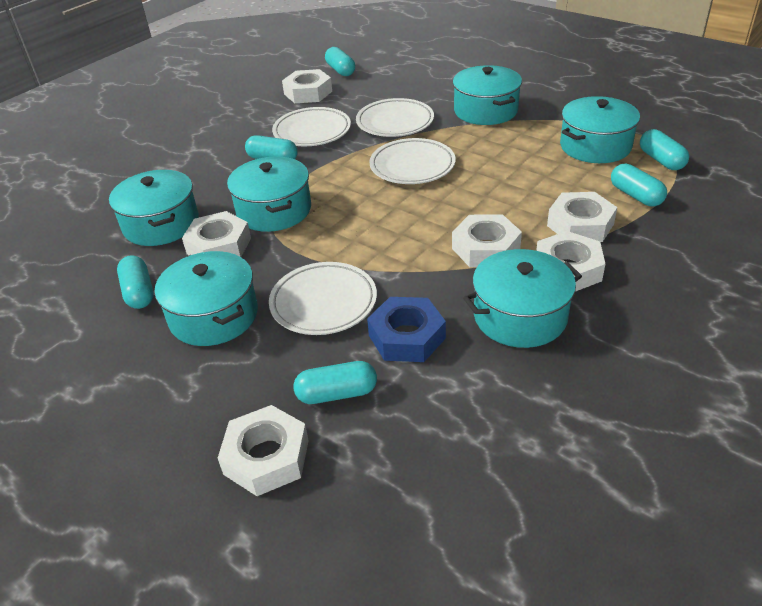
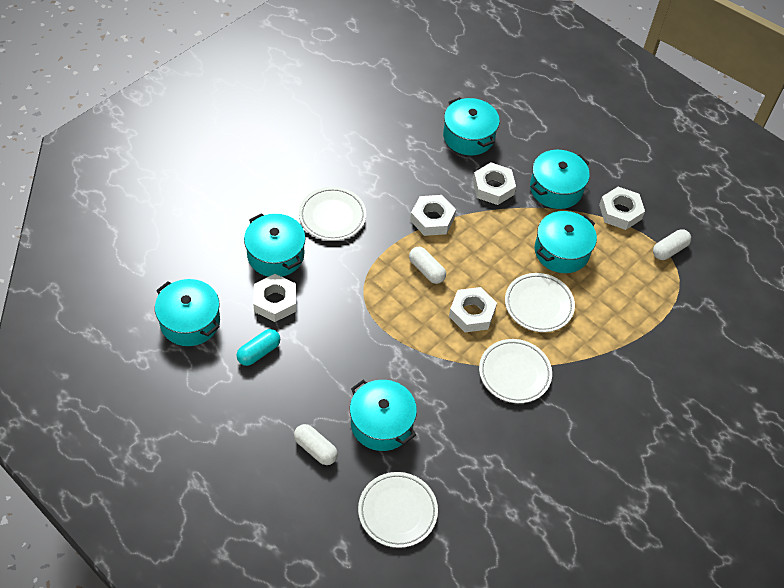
blue nut: 1 -> 0
turquoise capsule: 6 -> 1
white capsule: 0 -> 3
white nut: 6 -> 5

